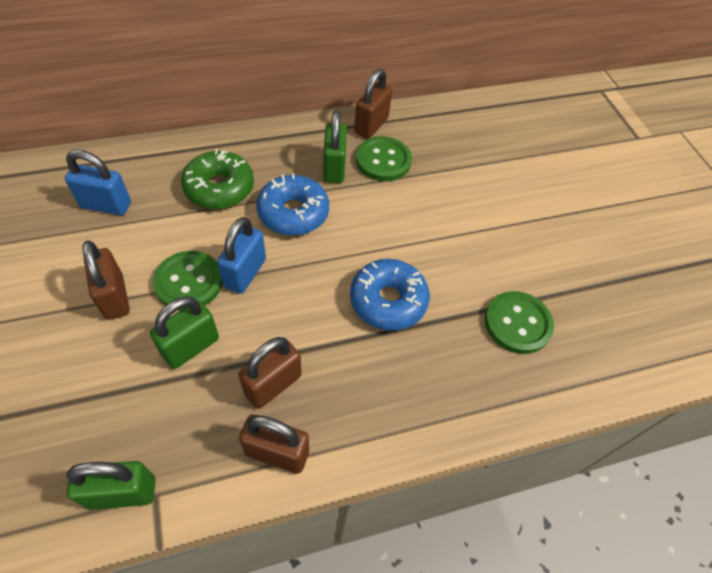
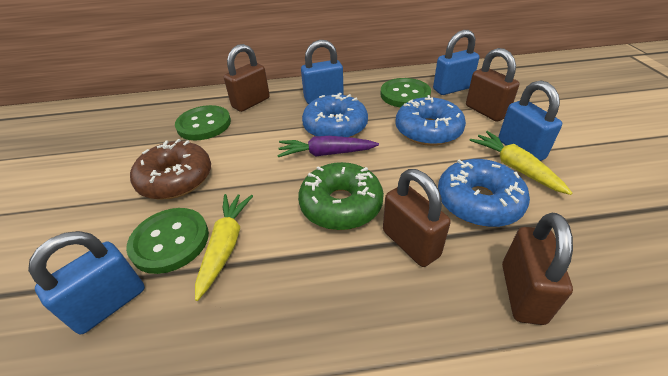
blue donut: 2 -> 3
blue padlock: 2 -> 4
brown donut: 0 -> 1
green padlock: 3 -> 0
purple carrot: 0 -> 1
yellow carrot: 0 -> 2

